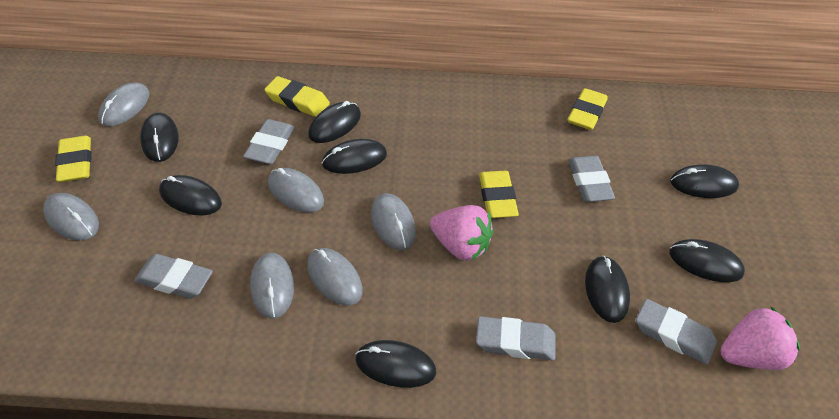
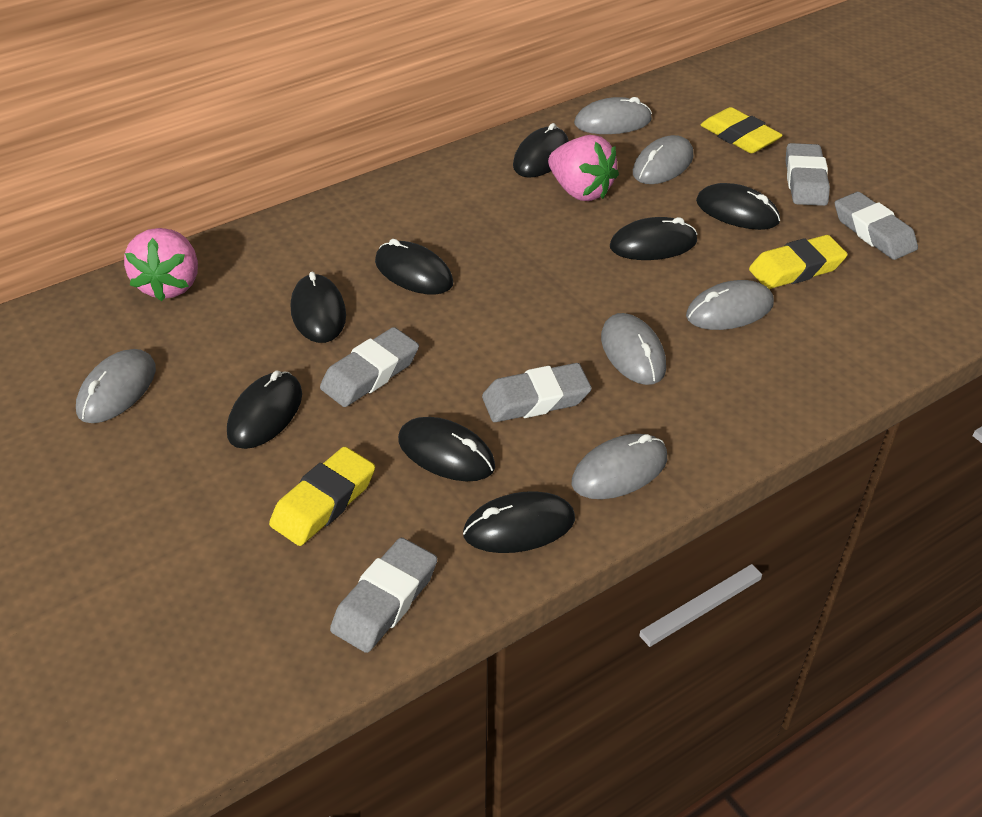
yellow eraser: 4 -> 3

